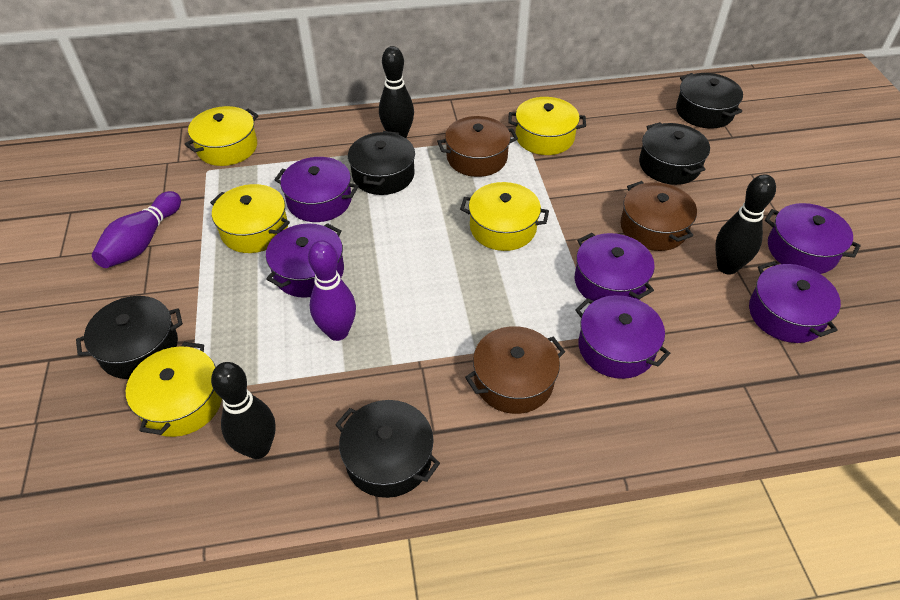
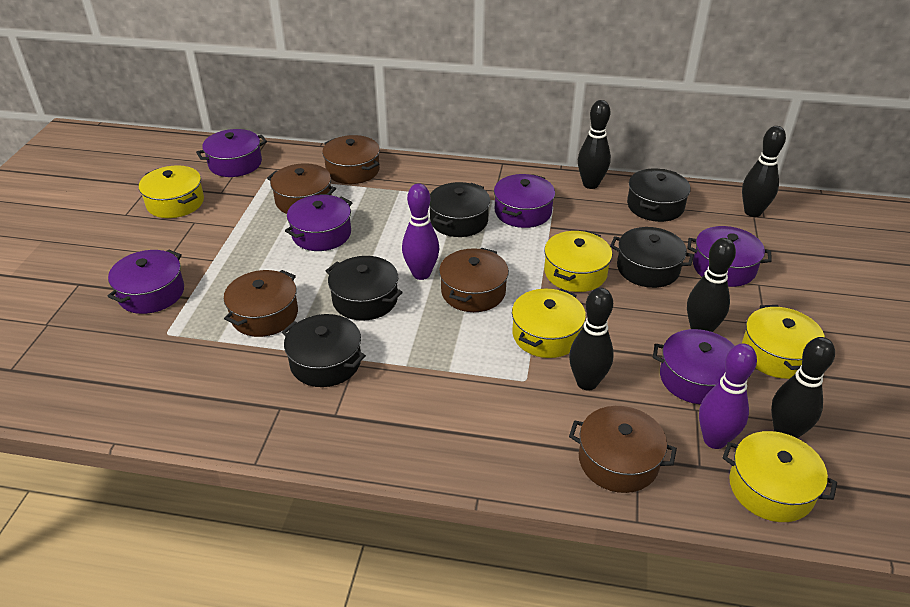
black bowling pin: 3 -> 5
brown pot: 3 -> 5

